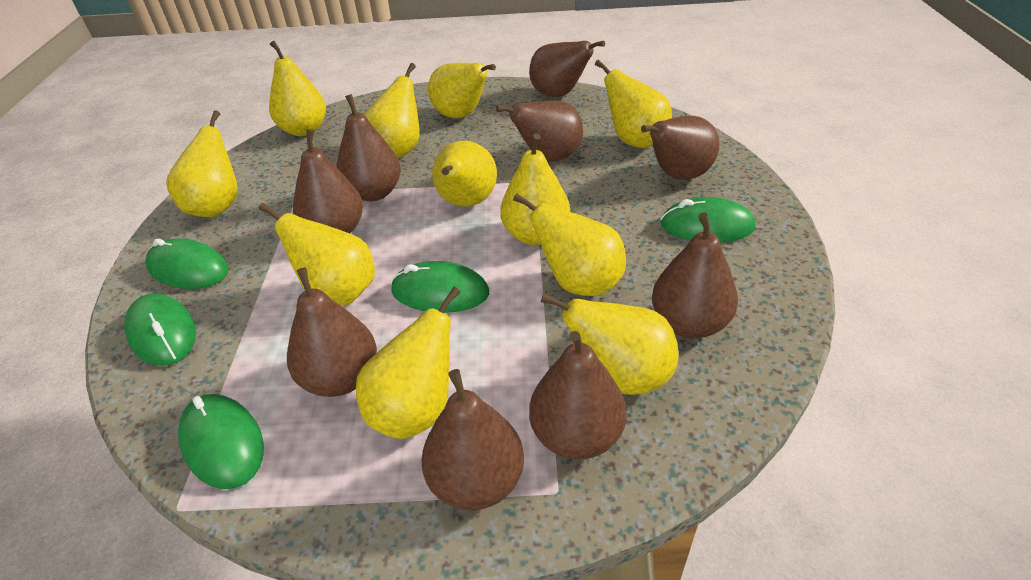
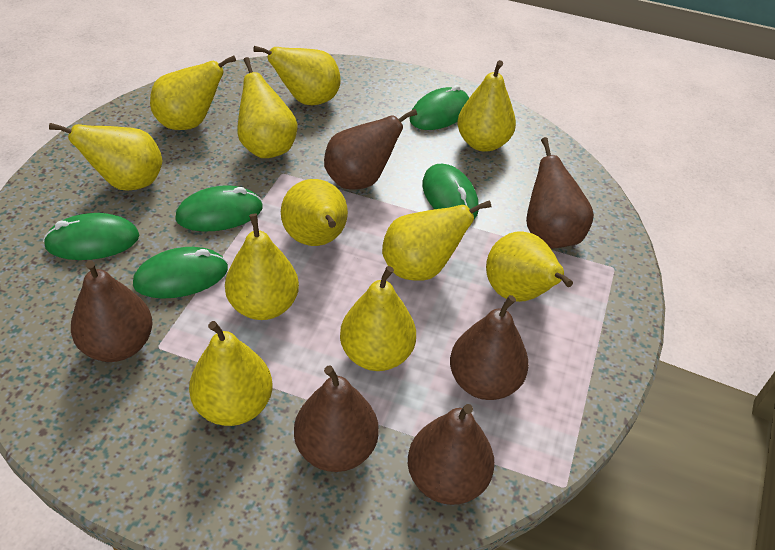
brown pear: 9 -> 6

